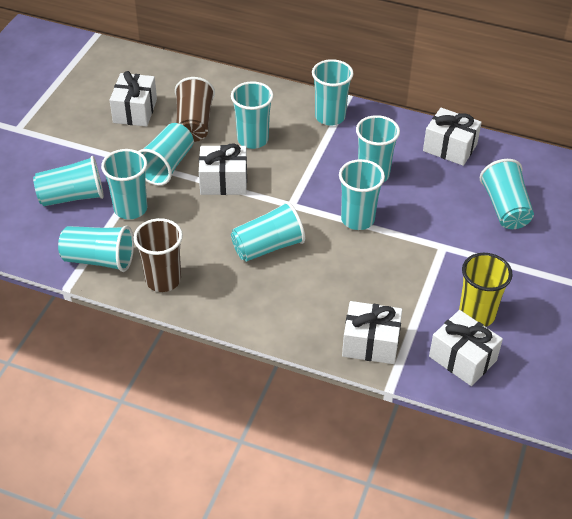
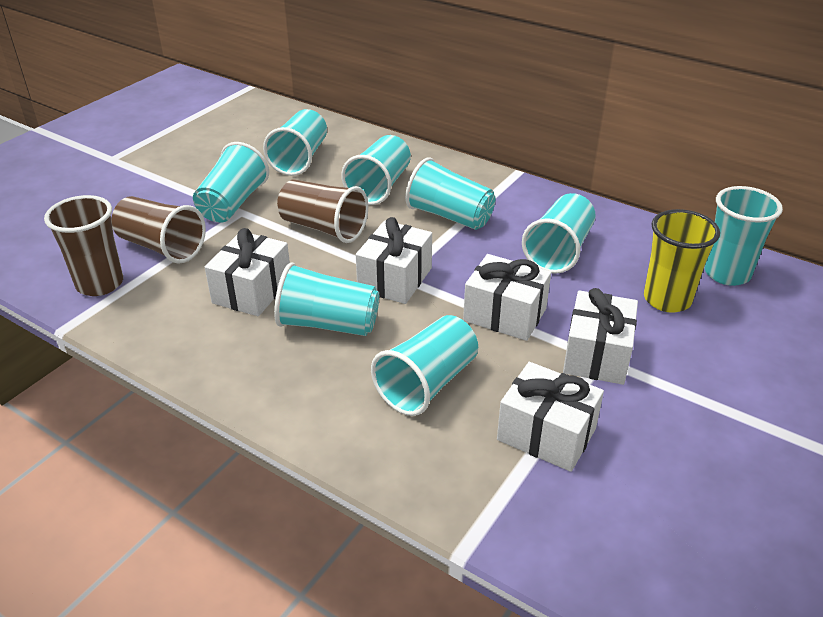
brown cup: 2 -> 3
turquoise cup: 10 -> 8

